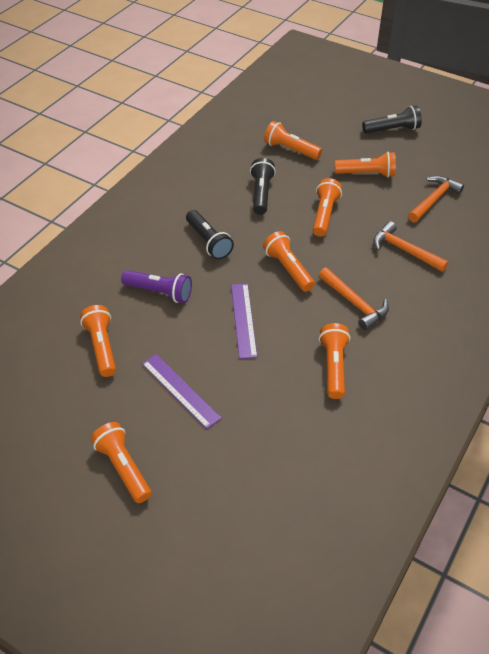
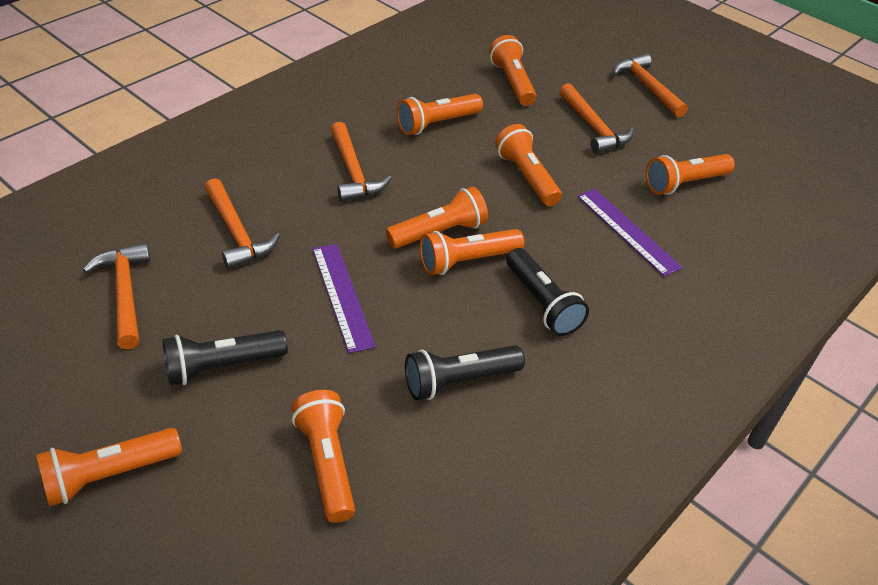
orange flashlight: 7 -> 8
orange hammer: 3 -> 5
purple flashlight: 1 -> 0

